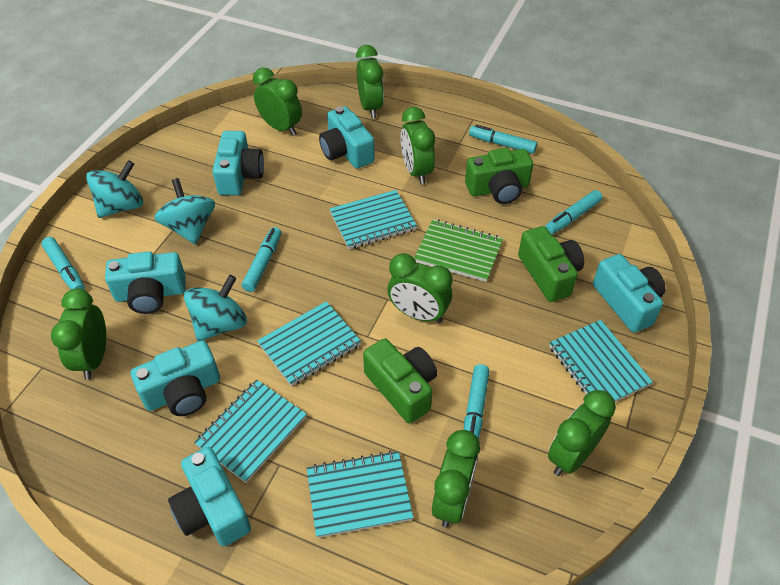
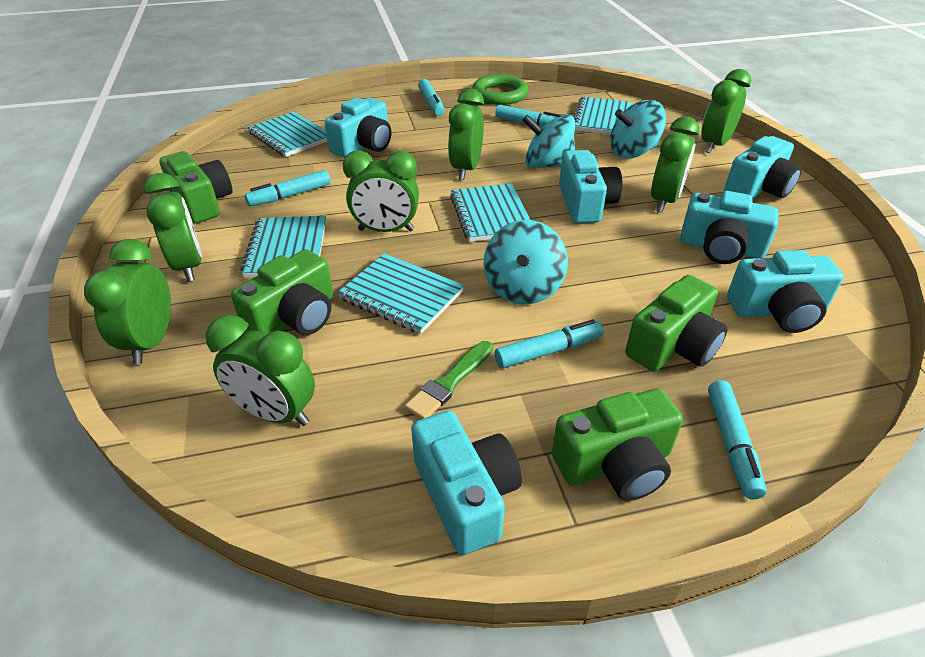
green brush: 0 -> 1
green camera: 3 -> 4
green notebook: 1 -> 0
green ring: 0 -> 1

